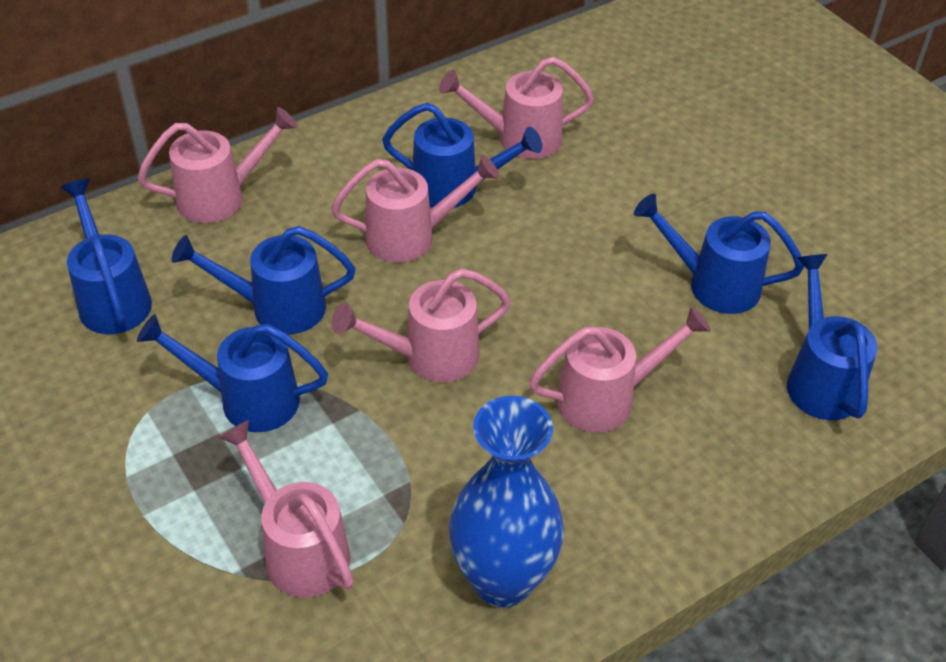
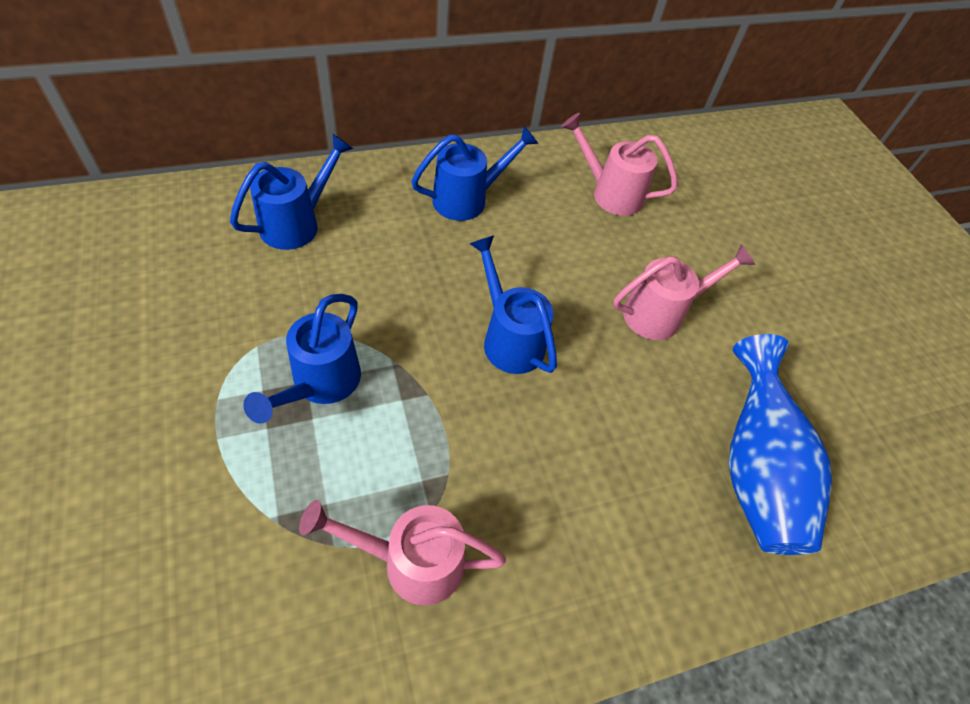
blue watering can: 6 -> 4
pink watering can: 6 -> 3

